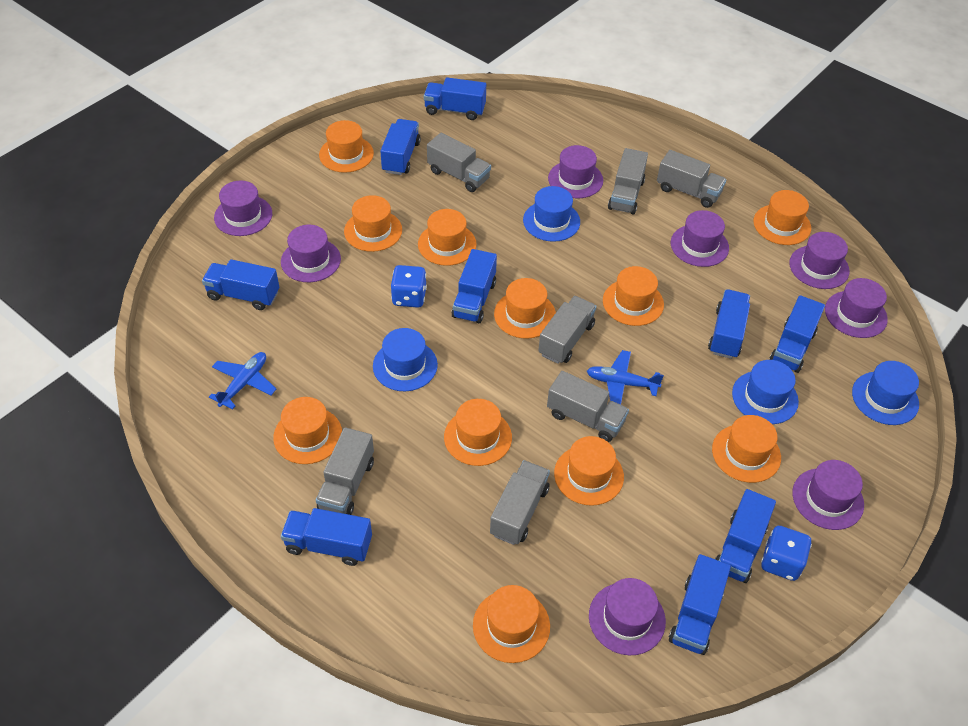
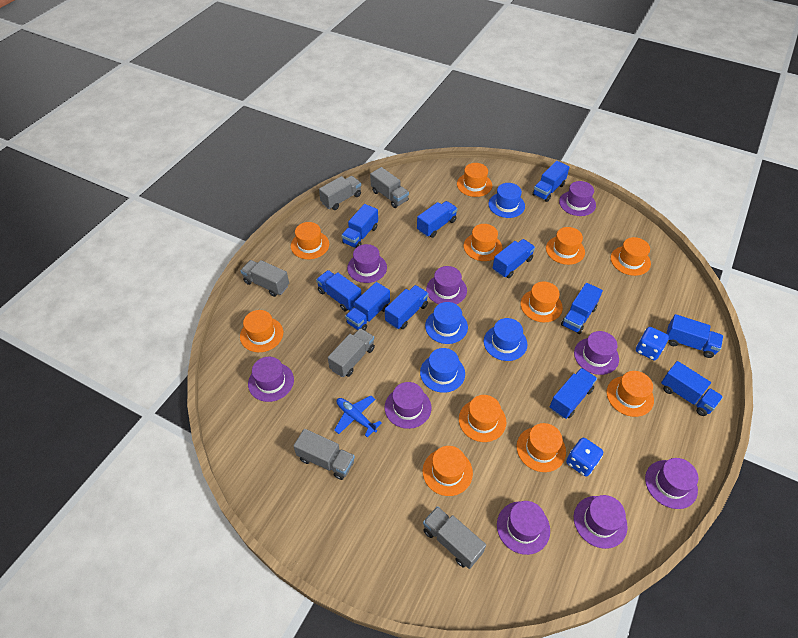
blue plane: 2 -> 1
blue truck: 9 -> 11
grey truck: 7 -> 6
purple hat: 8 -> 9

